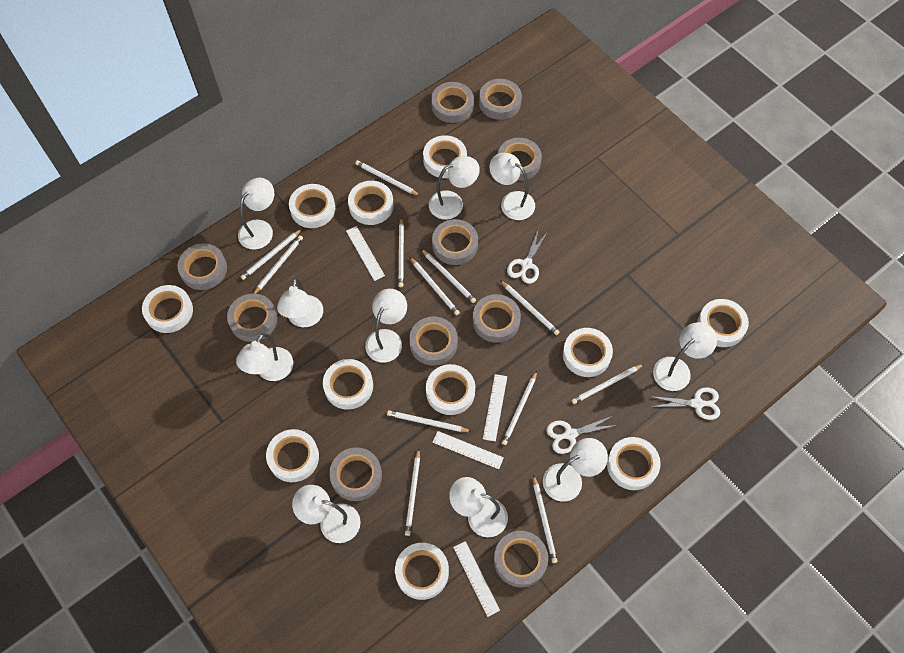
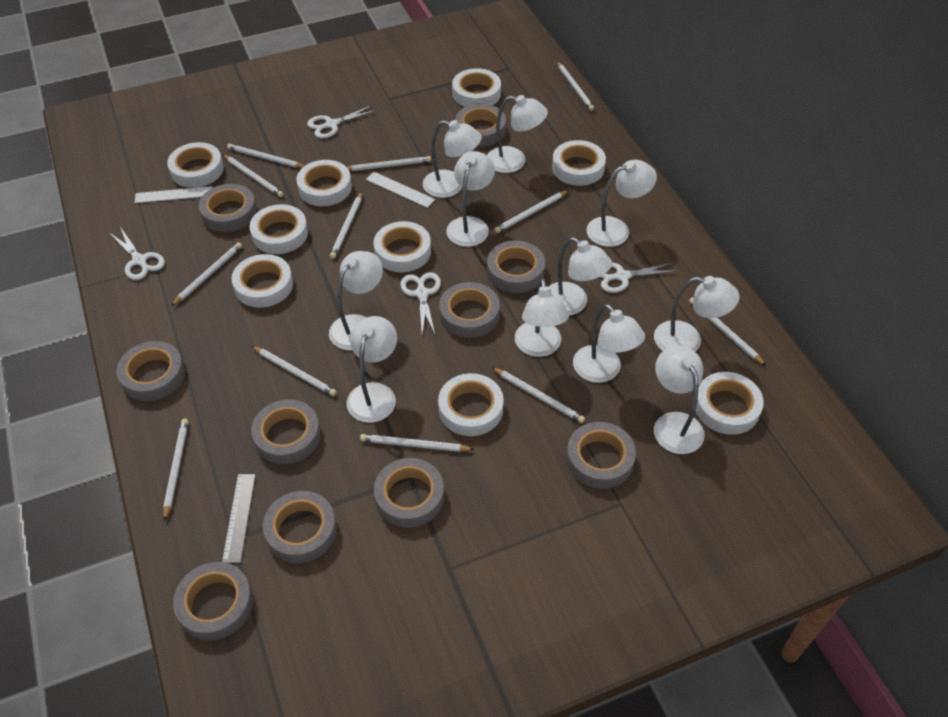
grey ruler: 0 -> 1
white lamp: 10 -> 11
white ruler: 4 -> 2
white scissors: 3 -> 4
white tape: 11 -> 9

